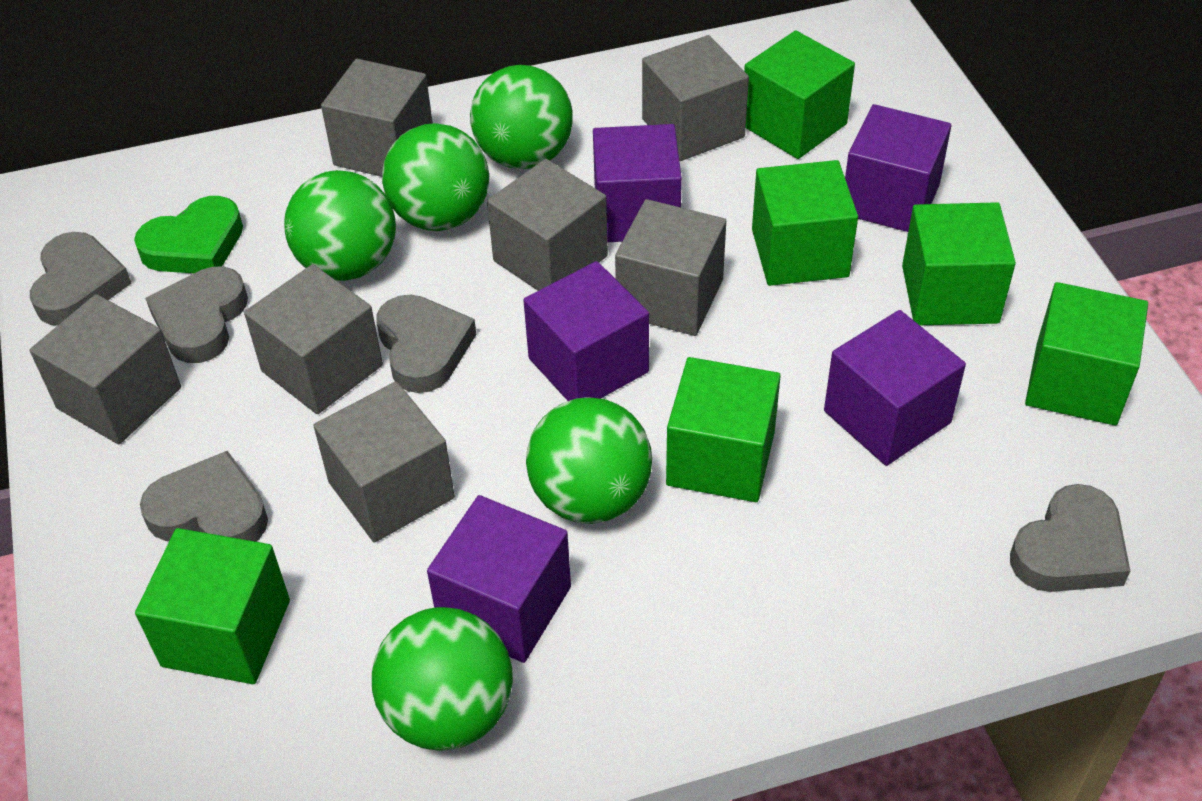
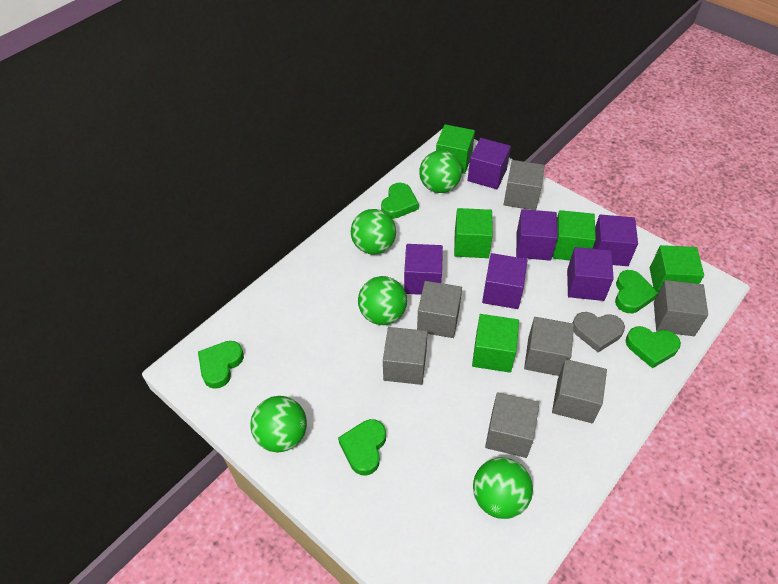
green cube: 6 -> 5
green heart: 1 -> 5
grey heart: 5 -> 1
purple cube: 5 -> 6

